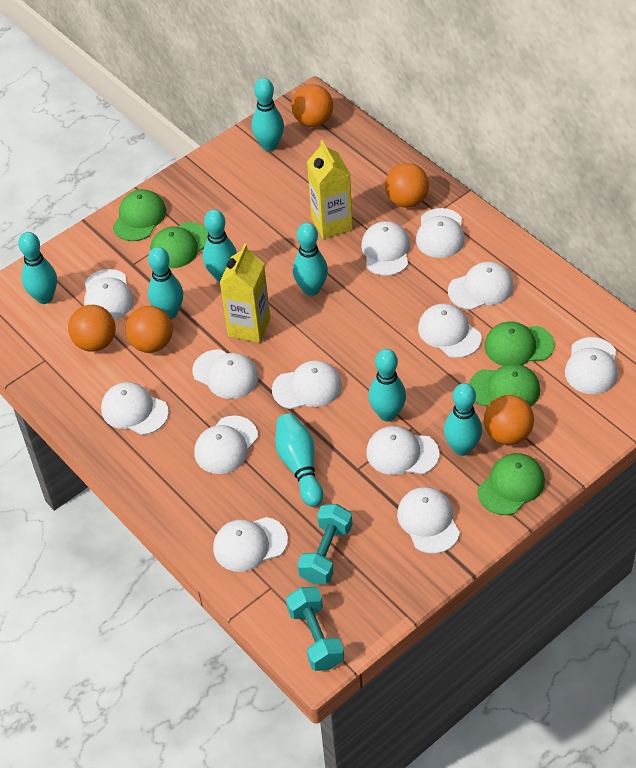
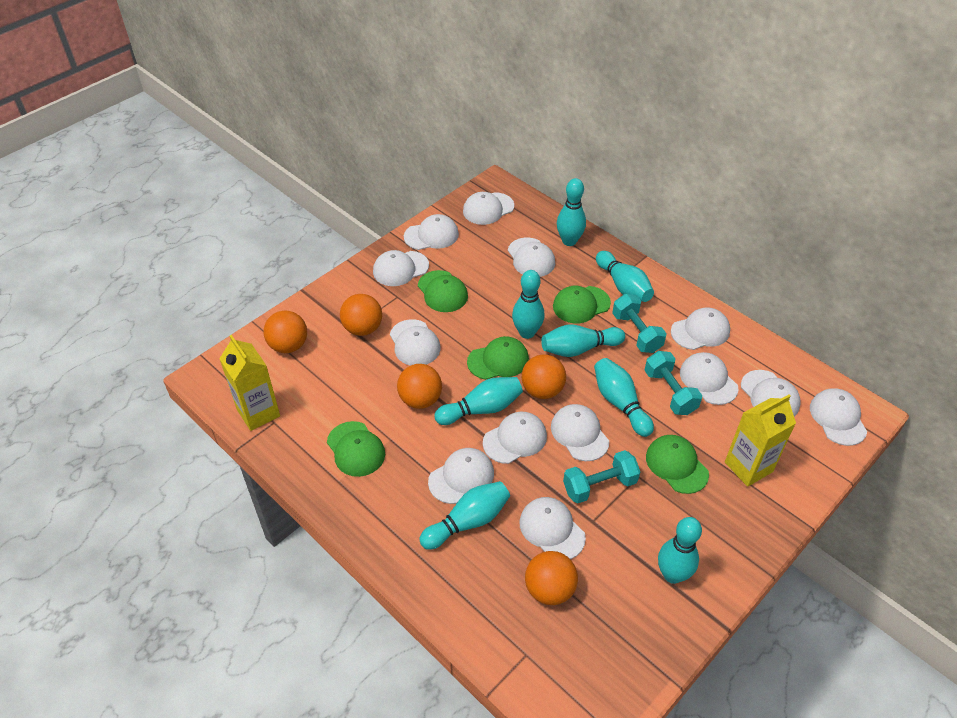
turquoise dumbbell: 2 -> 3

